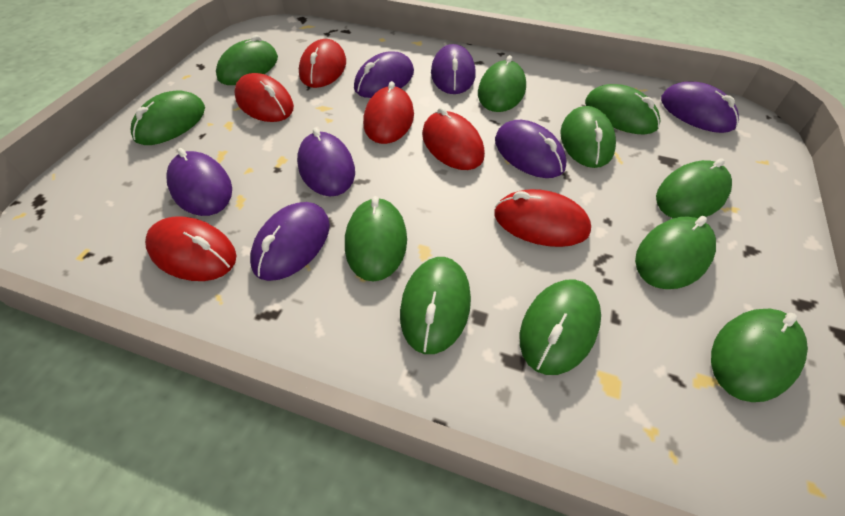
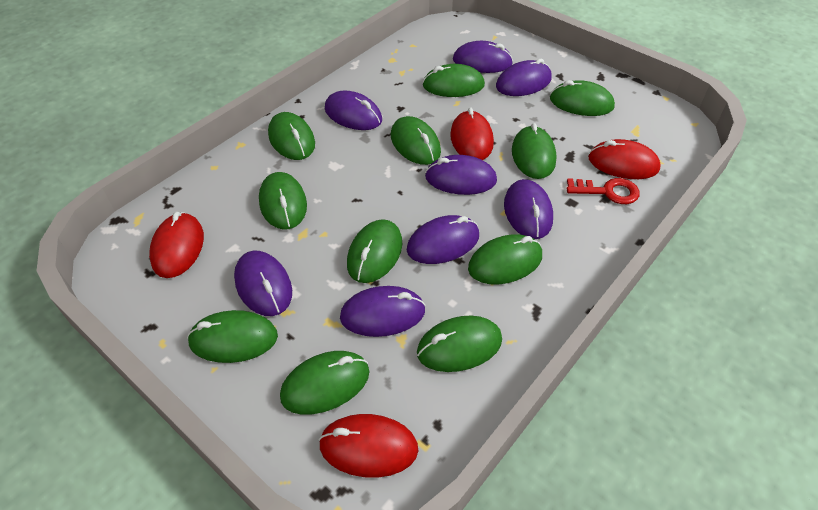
purple mouse: 7 -> 8
red key: 0 -> 1
red mouse: 6 -> 4

